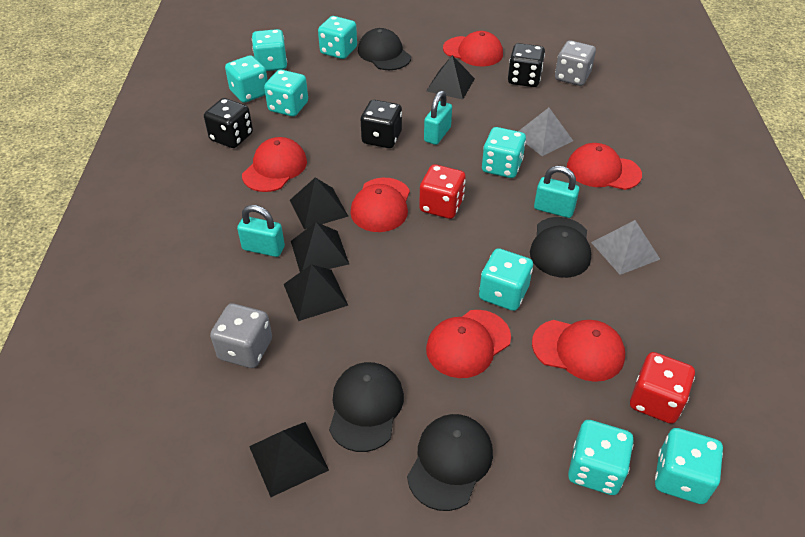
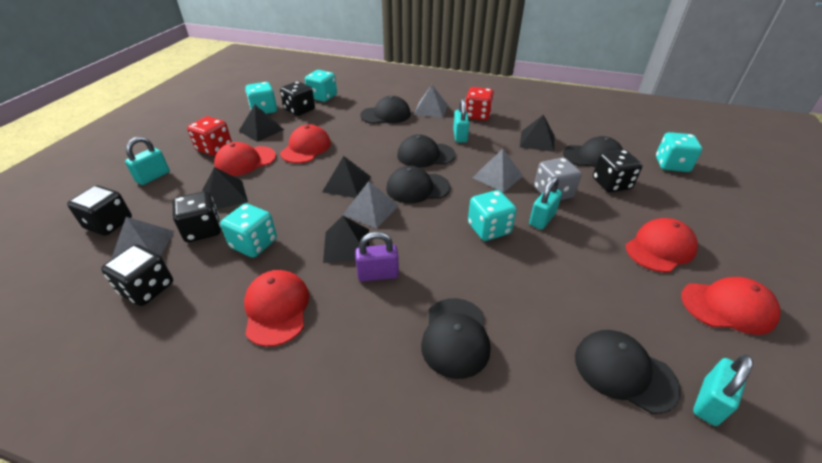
black cap: 4 -> 6
black dice: 3 -> 5
grey dice: 2 -> 1
grey pyramid: 2 -> 4
purple padlock: 0 -> 1
red cap: 6 -> 5
turquoise dice: 8 -> 5
turquoise padlock: 3 -> 4

